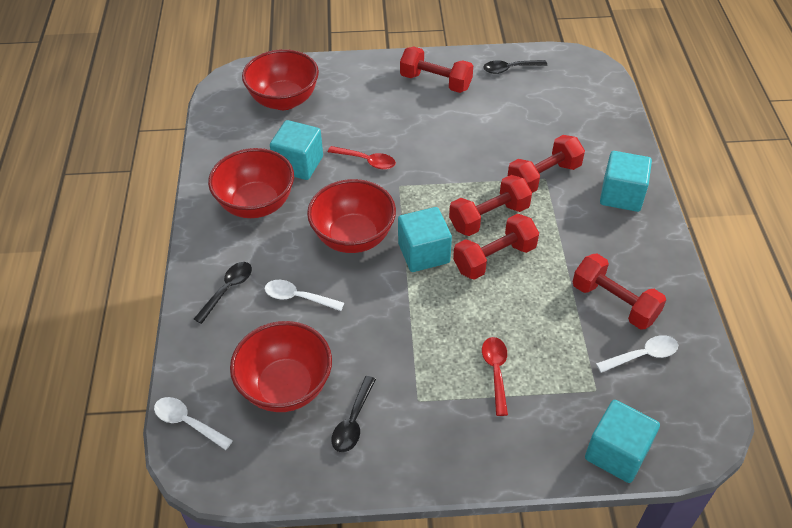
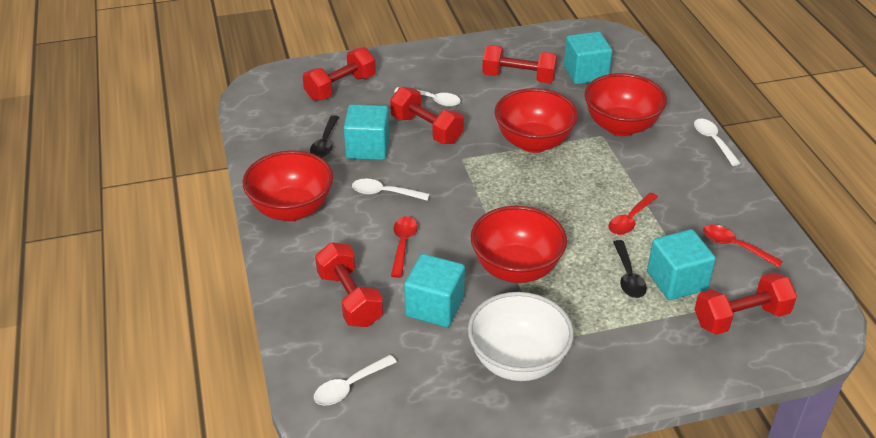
black spoon: 3 -> 2
red spoon: 2 -> 3
white bowl: 0 -> 1
white spoon: 3 -> 4

